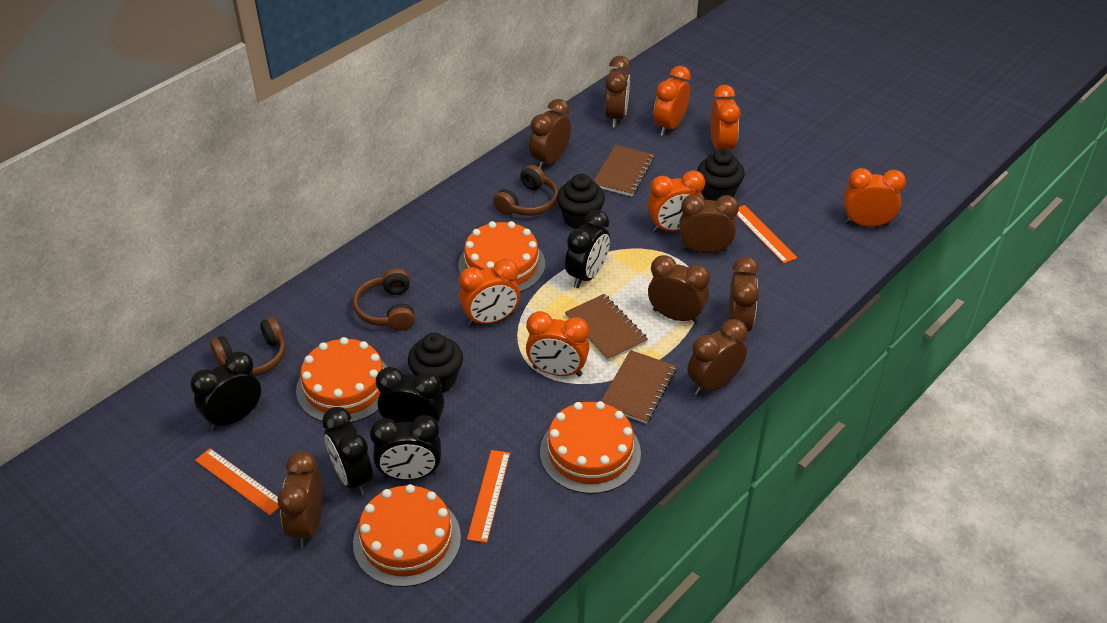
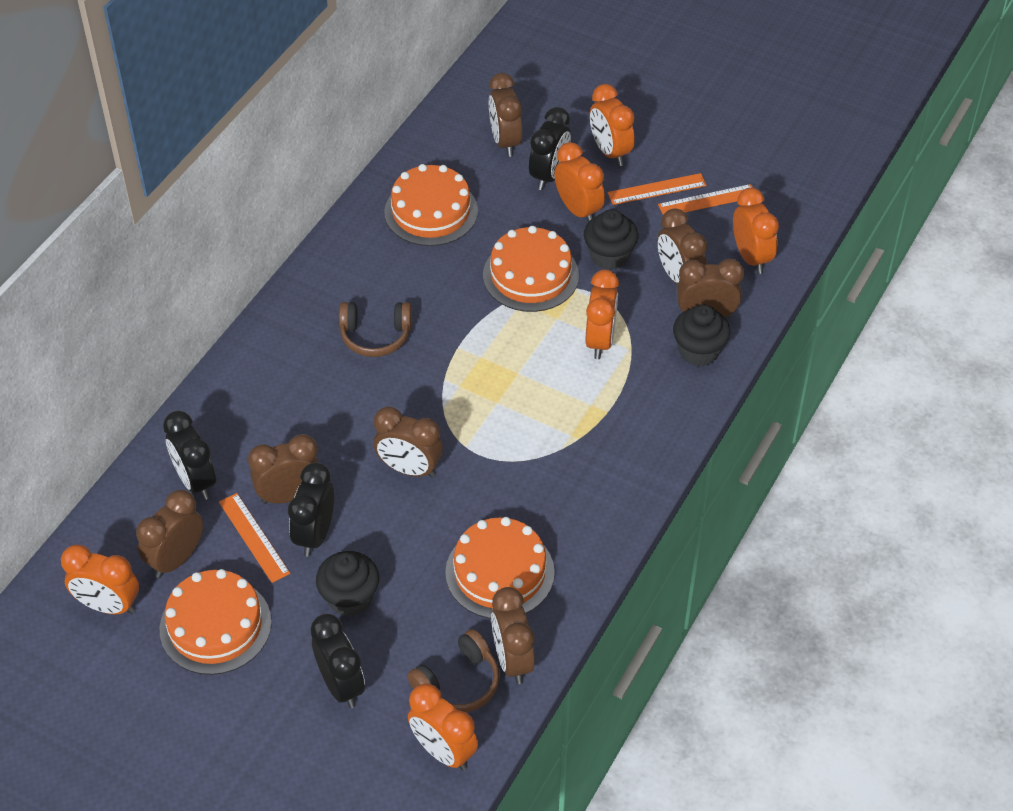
black clock: 5 -> 4
brown headphones: 3 -> 2
brown notebook: 3 -> 0

